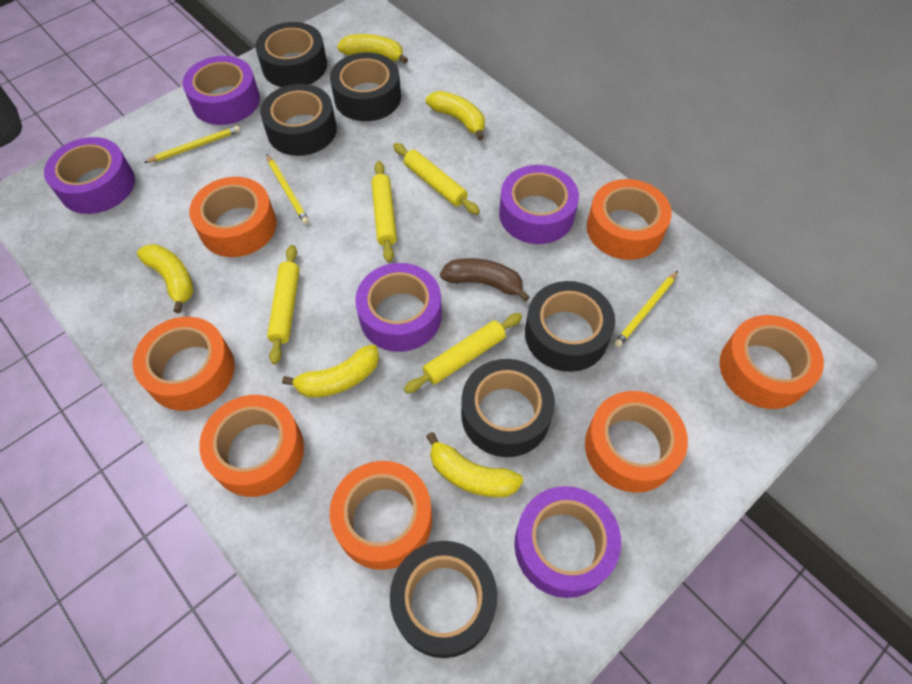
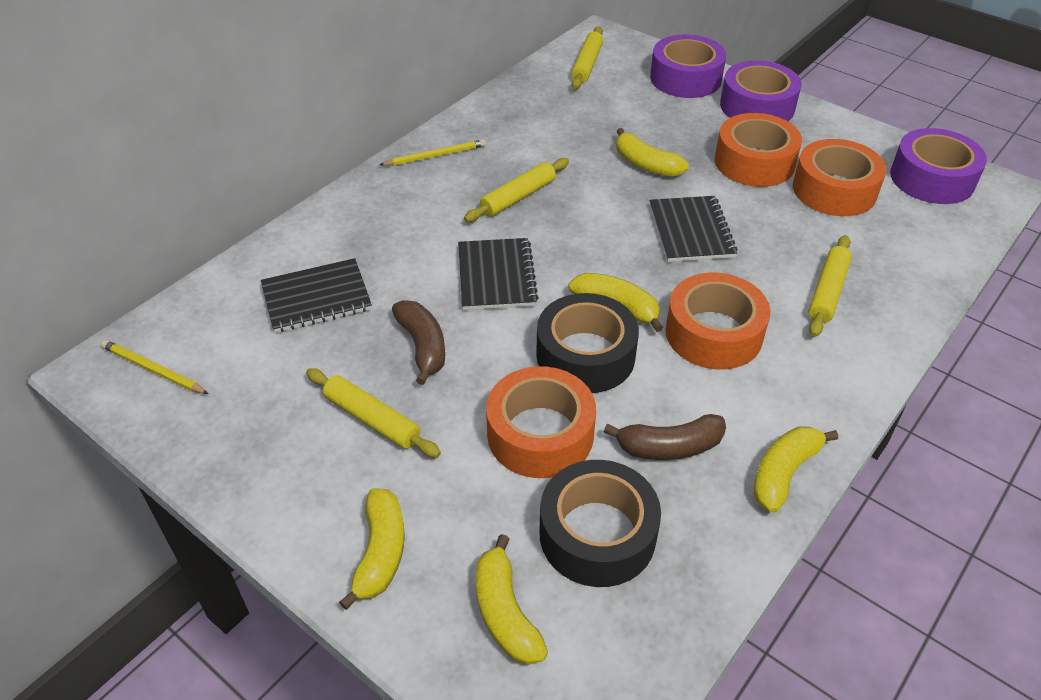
black notebook: 0 -> 3
black tape: 6 -> 2
brown banana: 1 -> 2
orange tape: 7 -> 4
purple tape: 5 -> 3
yellow pencil: 3 -> 2

